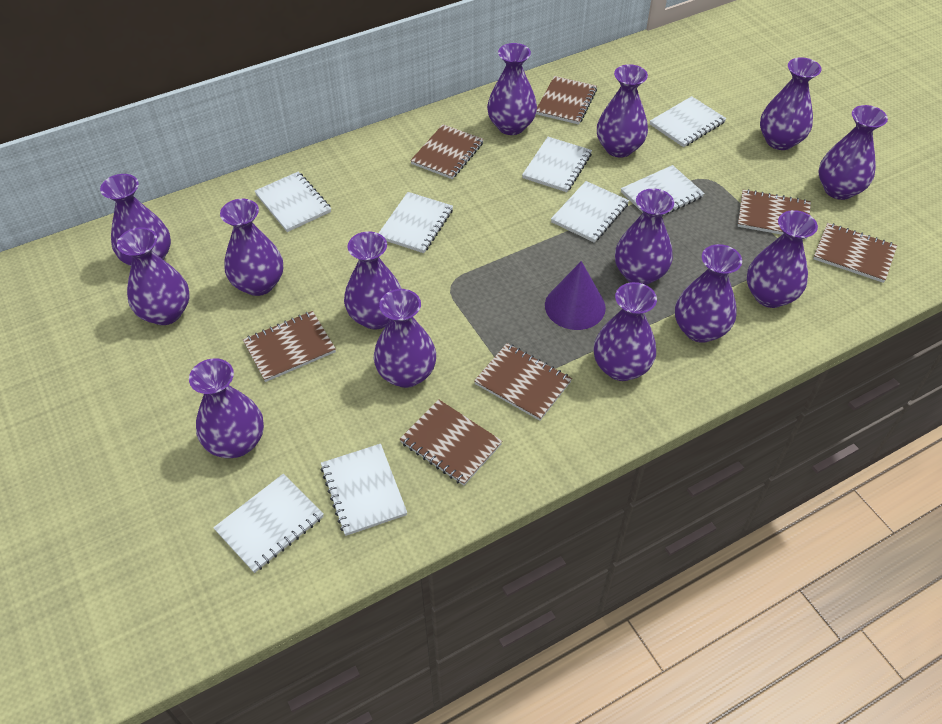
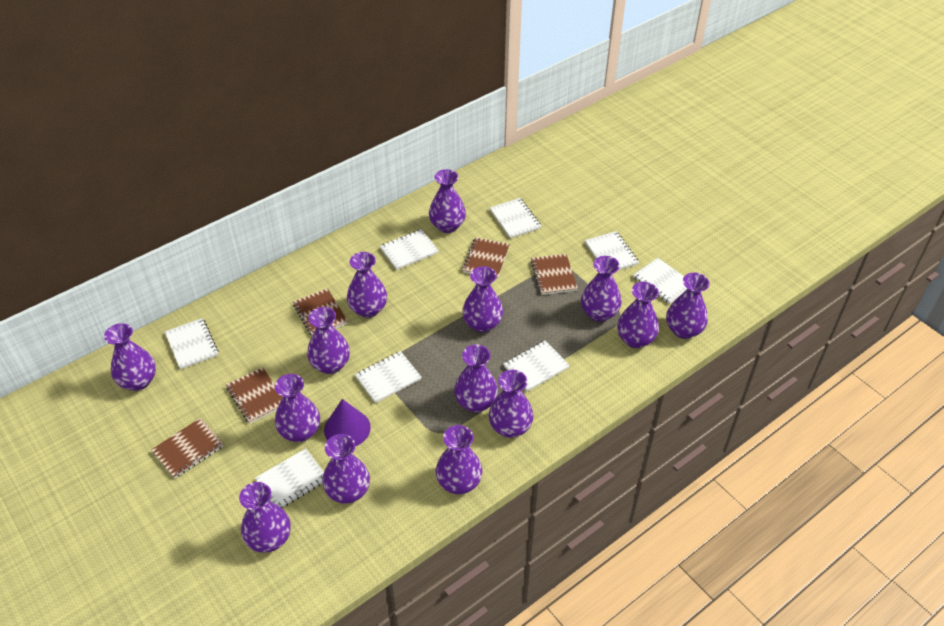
brown notebook: 7 -> 5

